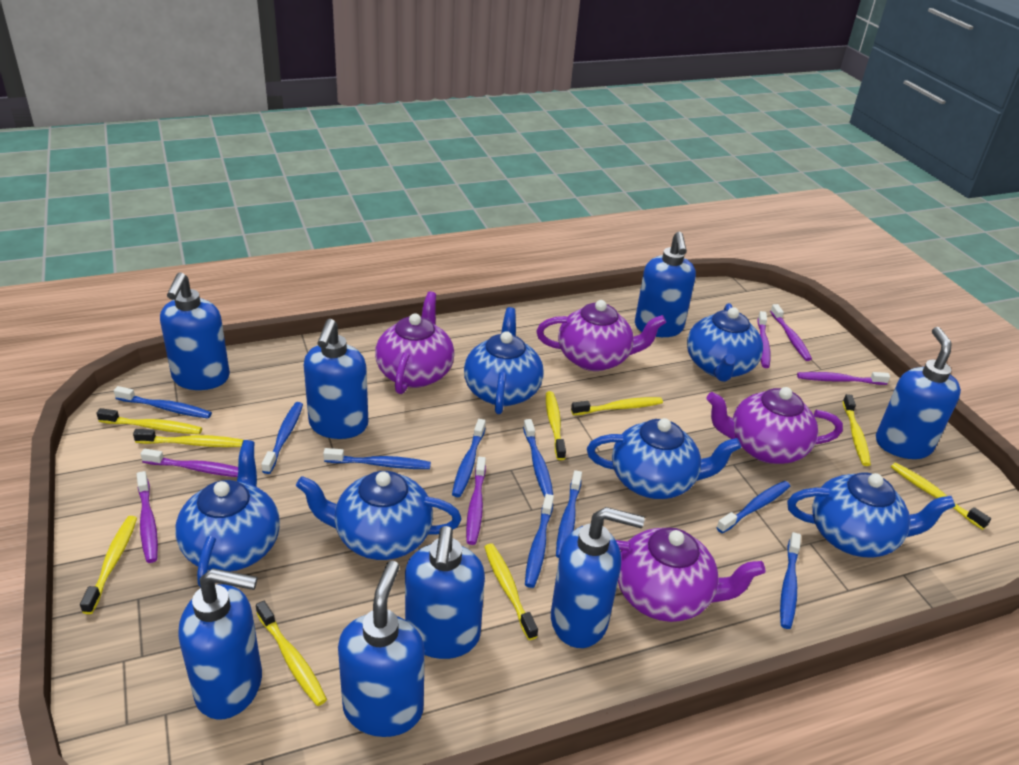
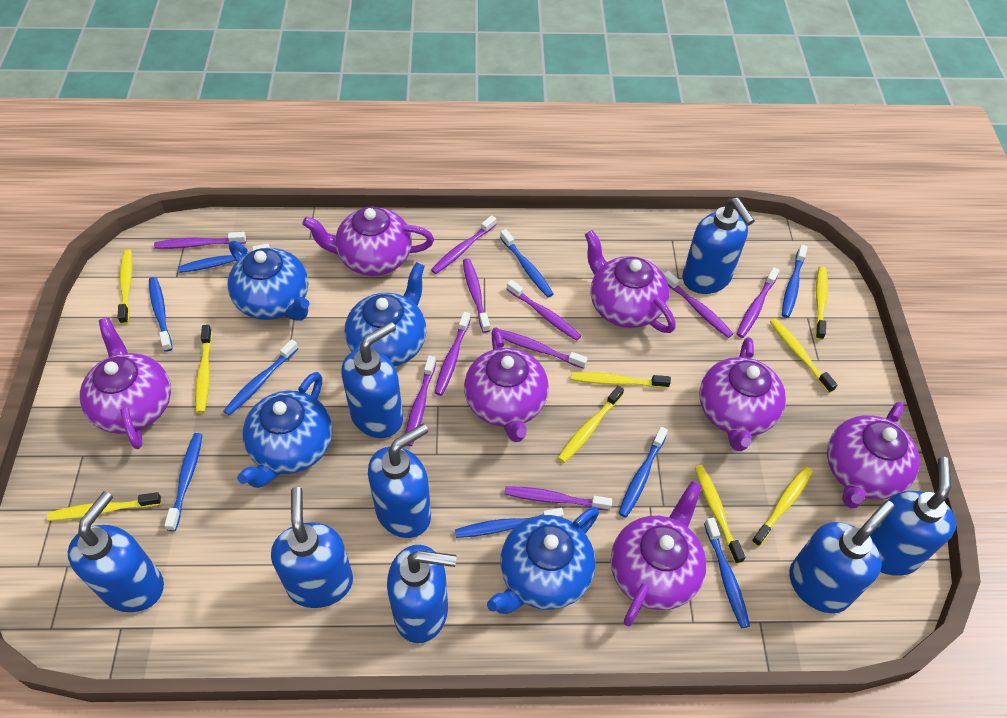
blue teapot: 6 -> 4
purple teapot: 4 -> 7
purple toothbrush: 6 -> 10

